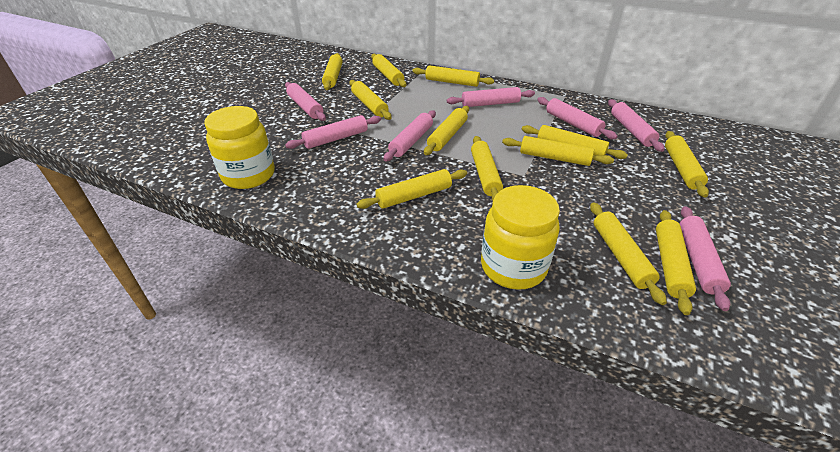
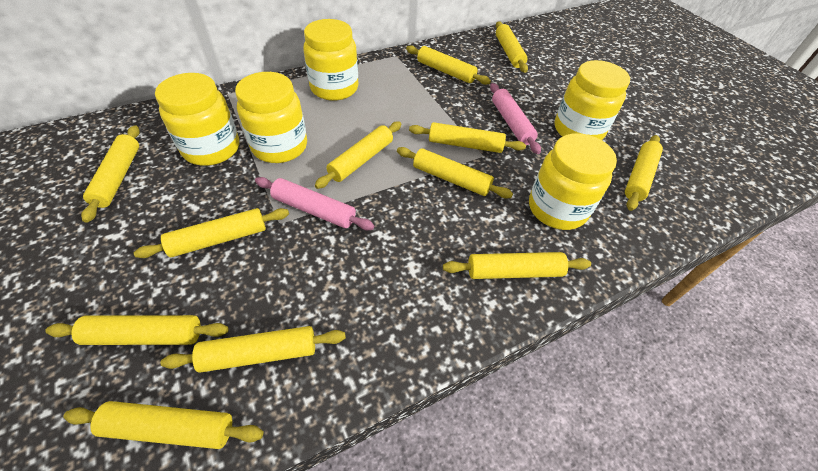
pink rolling pin: 7 -> 2
yellow jar: 2 -> 5

